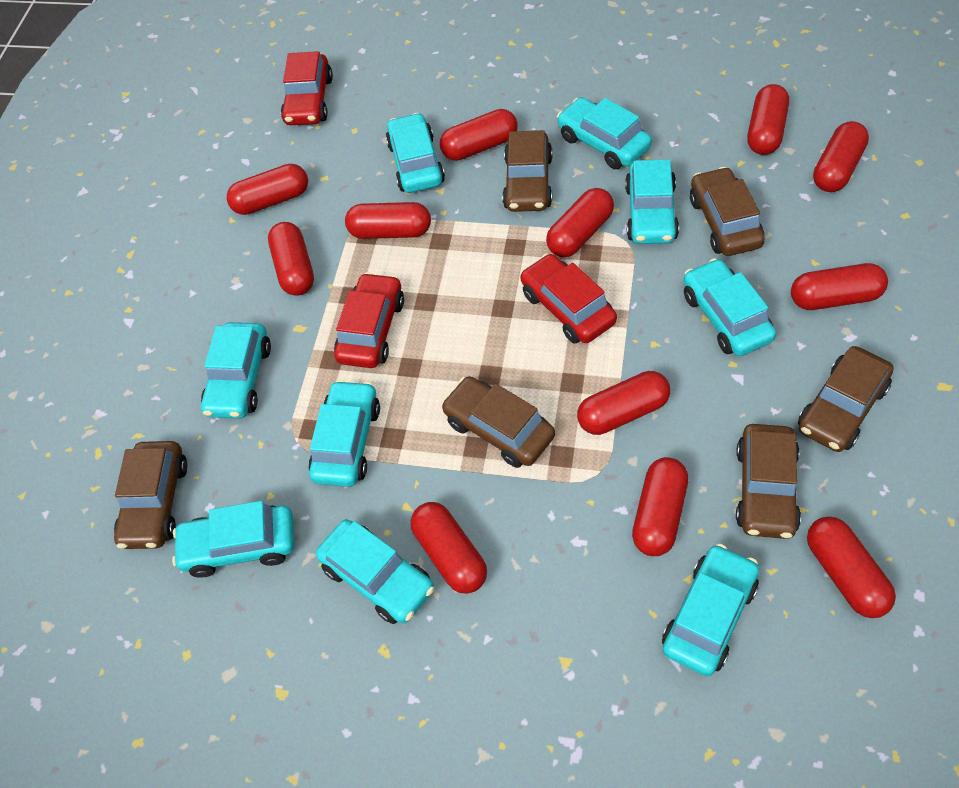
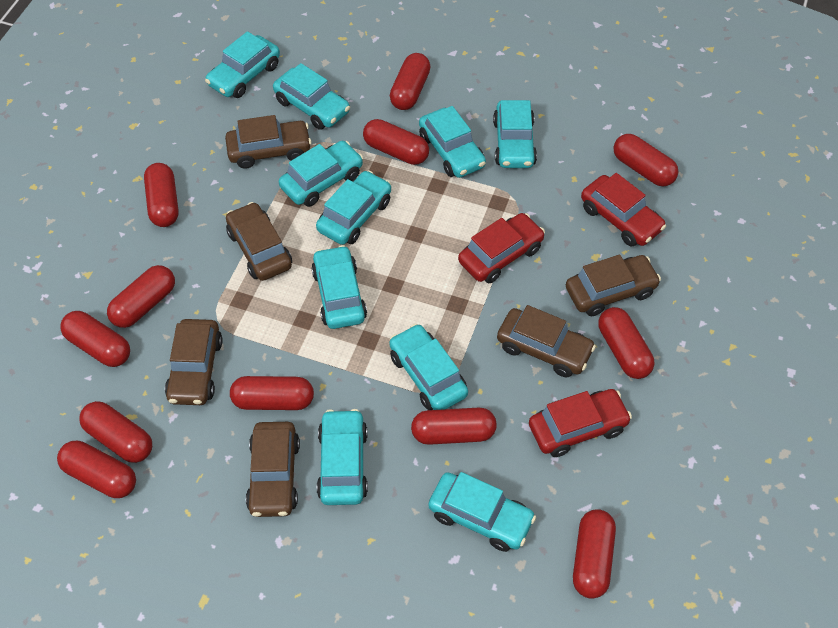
turquoise car: 9 -> 10

